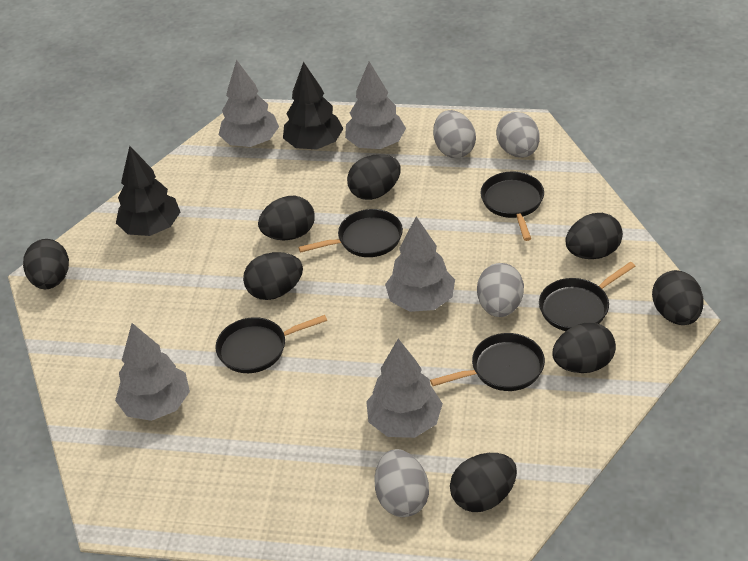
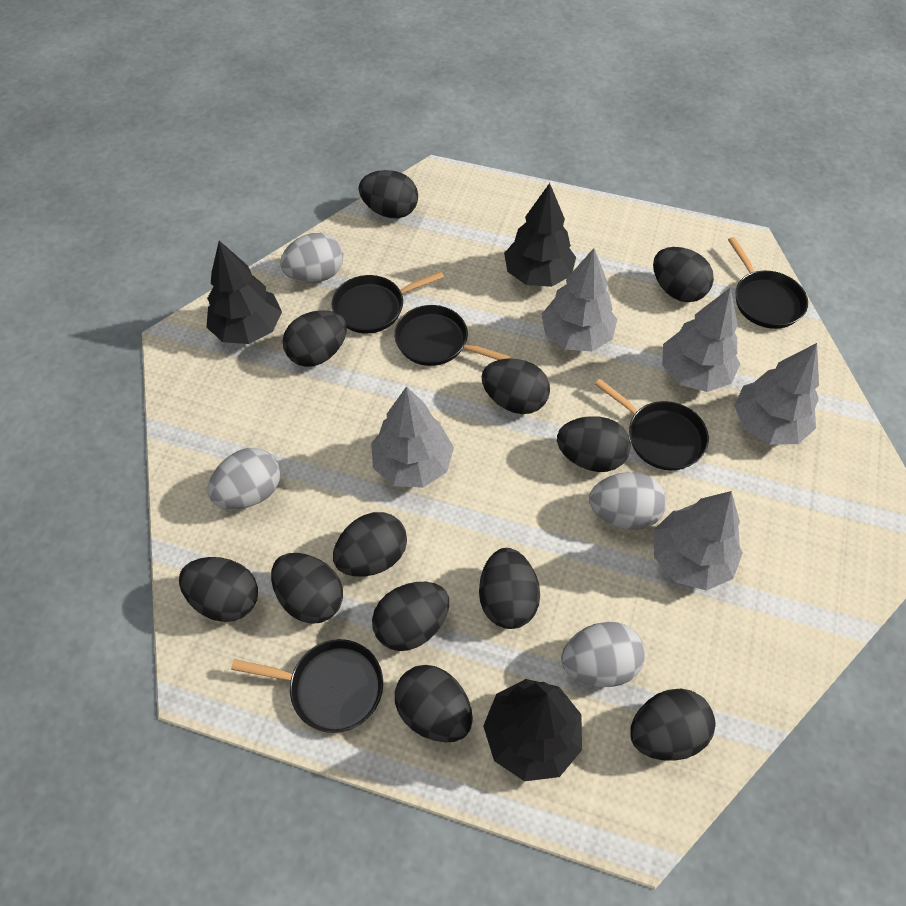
black egg: 8 -> 12
black tree: 2 -> 3

